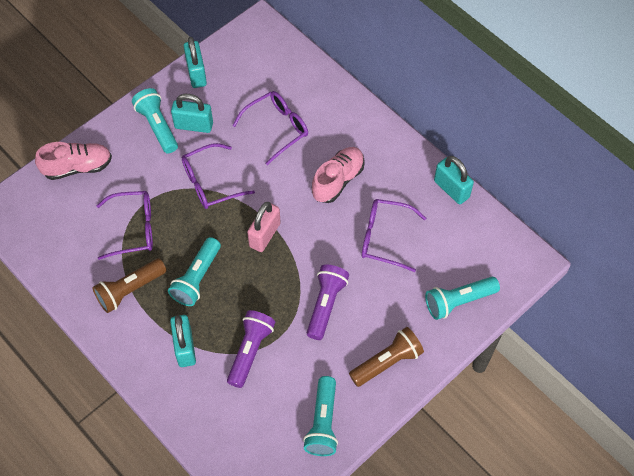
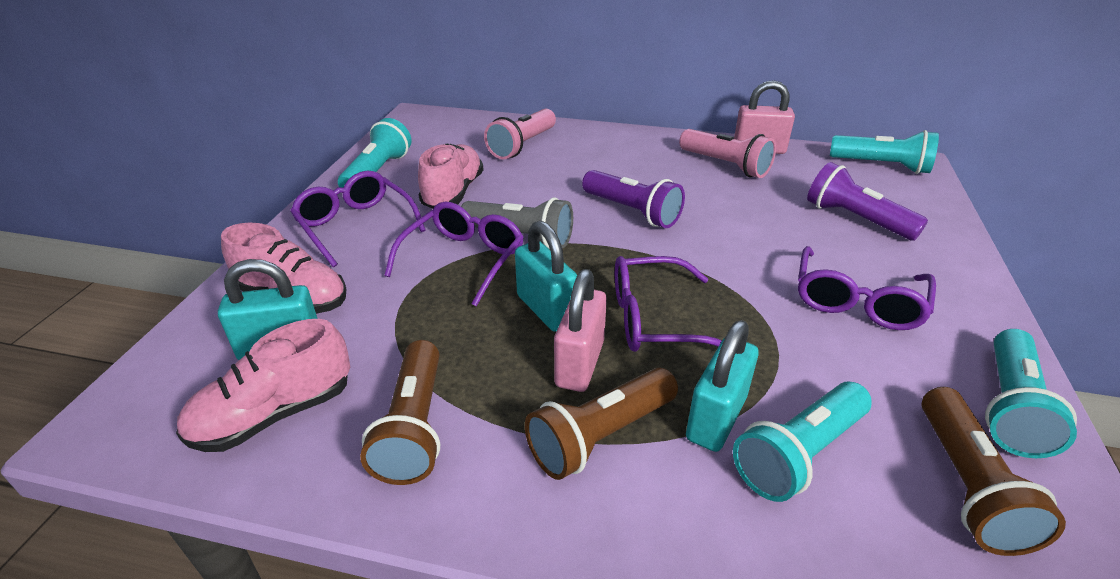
brown flashlight: 2 -> 3
grey flashlight: 0 -> 1
pink flashlight: 0 -> 2
pink padlock: 1 -> 2
pink shoe: 2 -> 3
turquoise padlock: 4 -> 3

